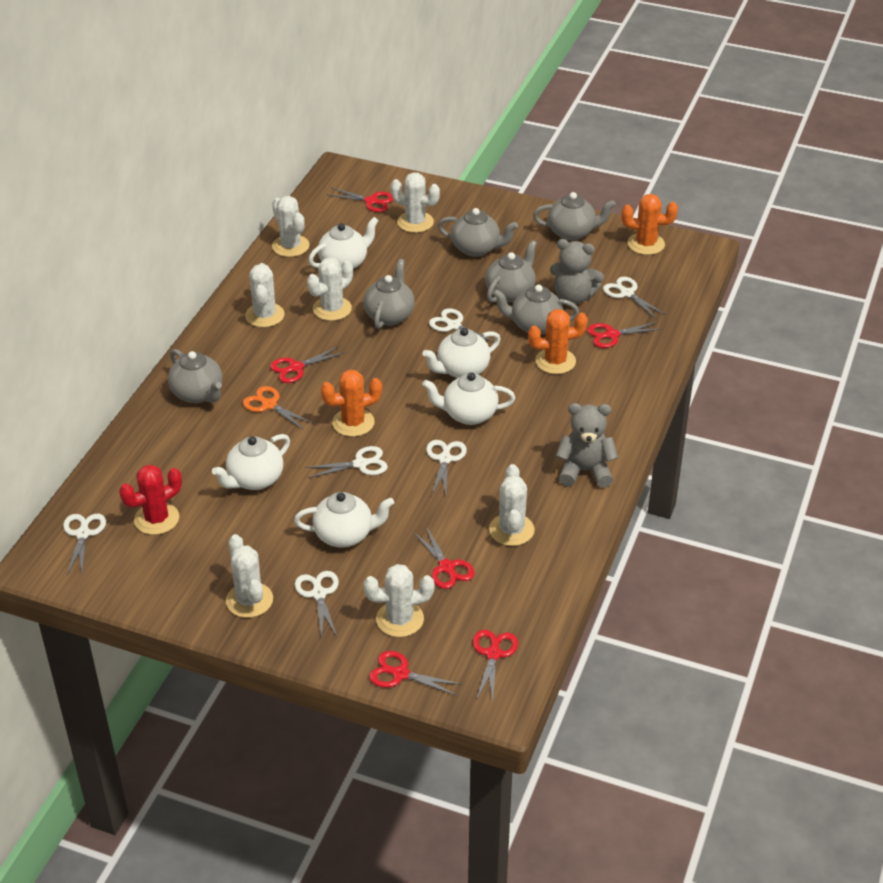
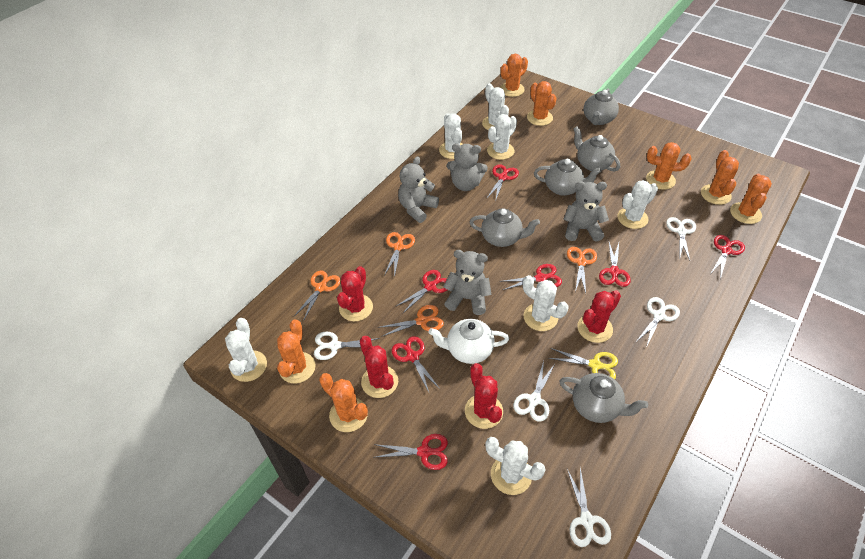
grey teapot: 6 -> 5
grey teddy bear: 2 -> 4
orange cactus: 3 -> 7
orange scissors: 1 -> 4
red cactus: 1 -> 4
red scissors: 6 -> 7
white scissors: 6 -> 5
white teapot: 5 -> 1
yellow scissors: 0 -> 1

